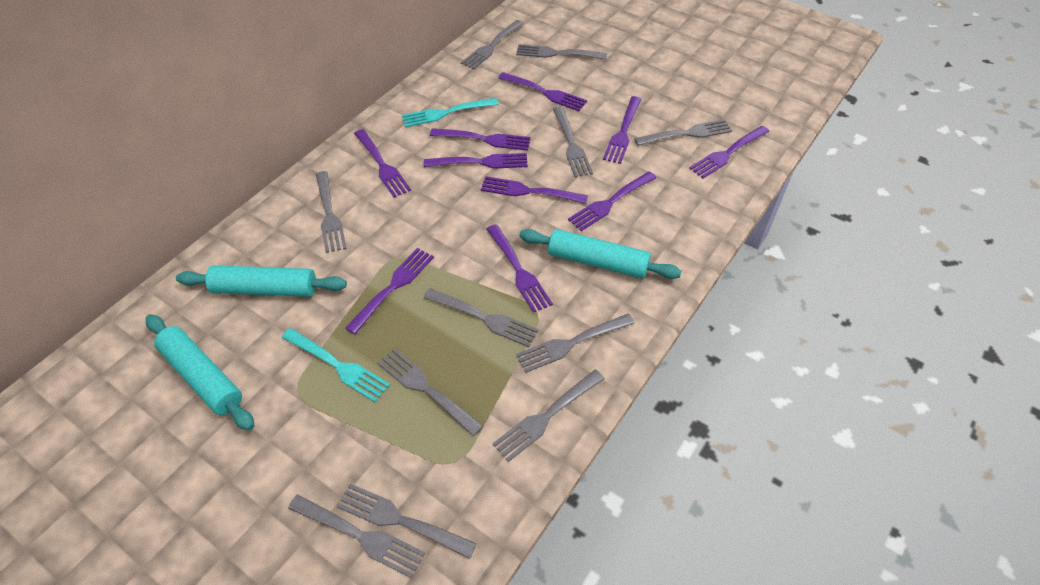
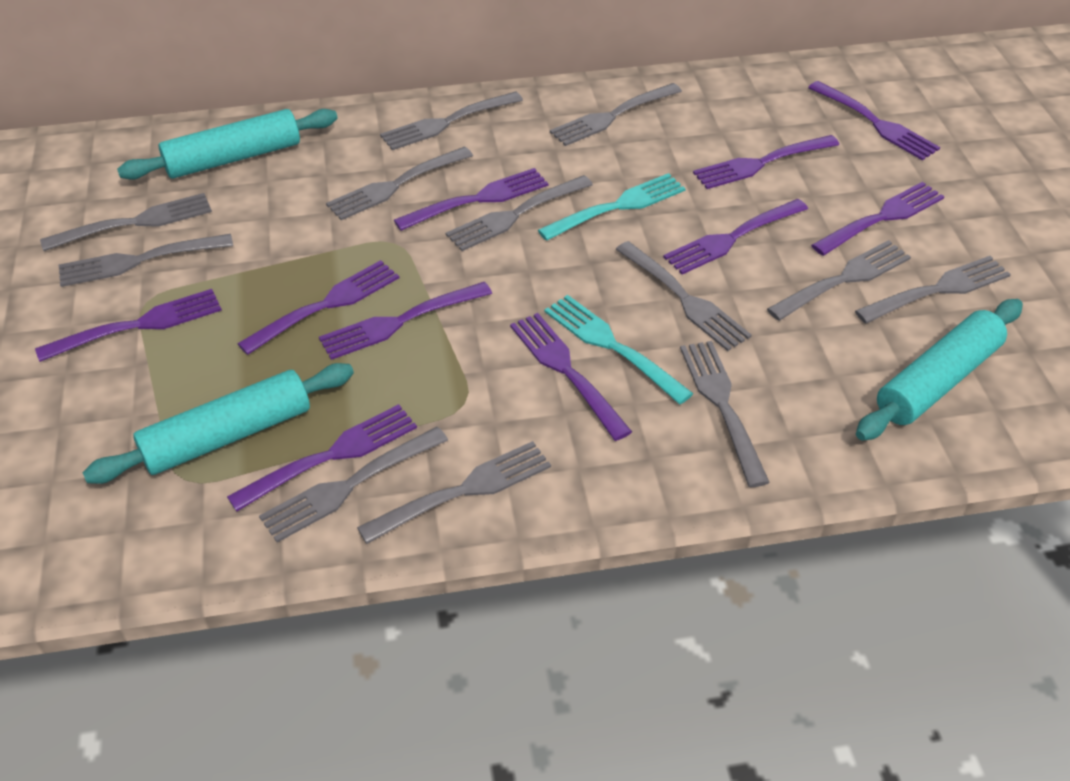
grey fork: 11 -> 12

